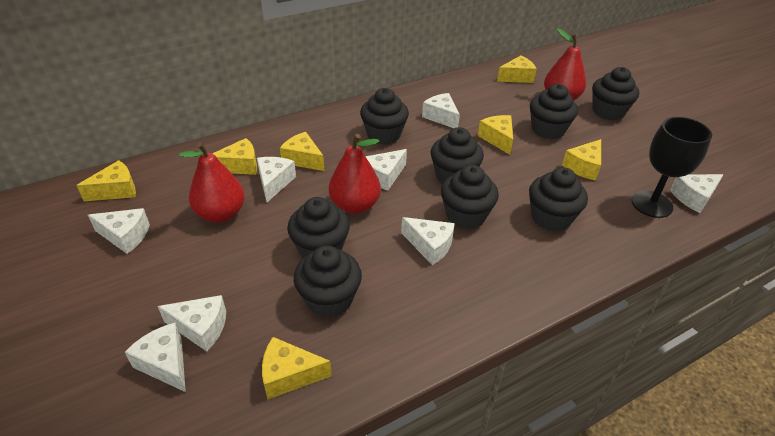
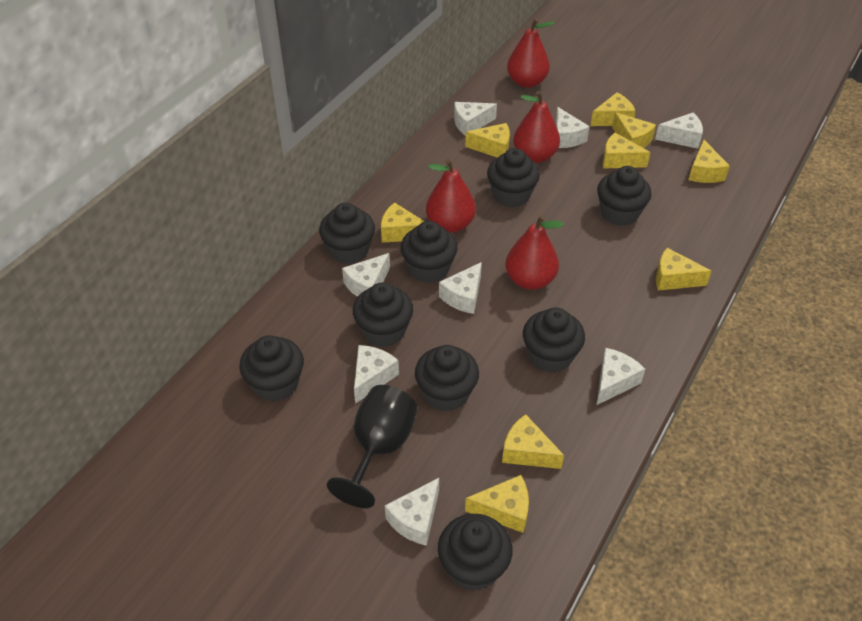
black cupcake: 8 -> 9
red pear: 3 -> 4
yellow cheese: 7 -> 9

